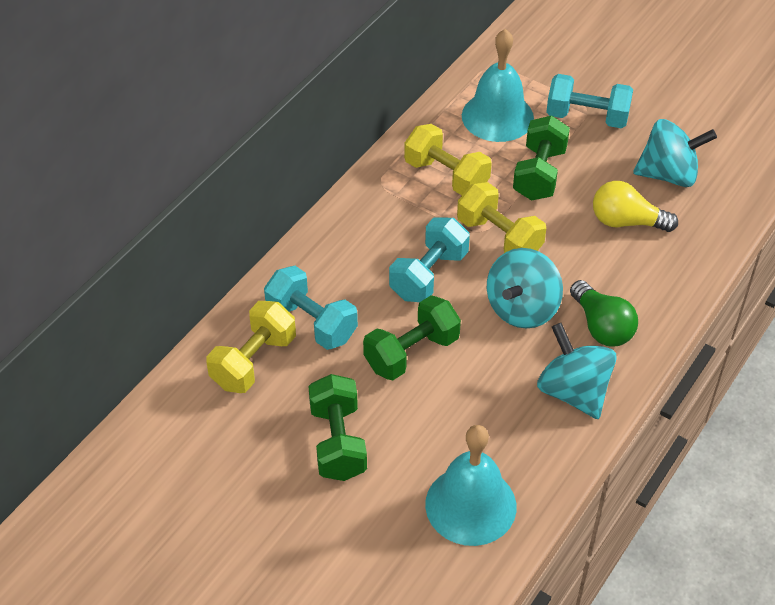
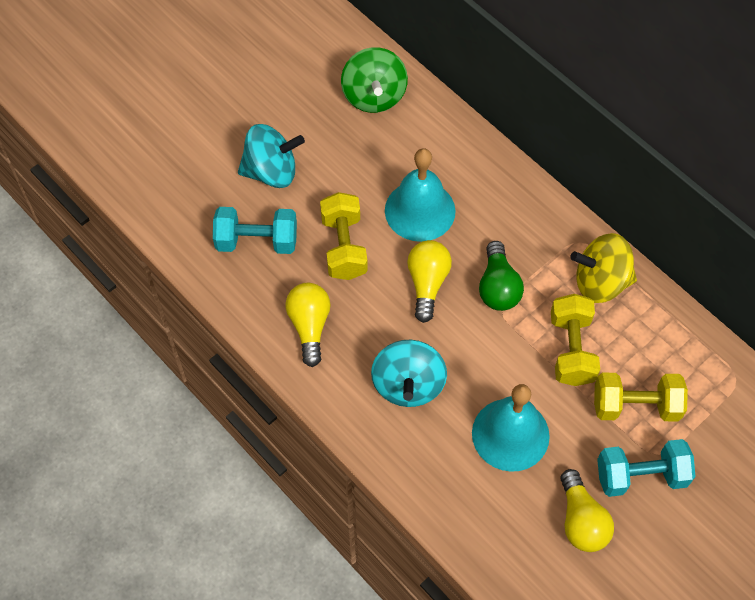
green dumbbell: 3 -> 0
green spinning top: 0 -> 1
turquoise dumbbell: 3 -> 2
turquoise spinning top: 3 -> 2
yellow light bulb: 1 -> 3
yellow spinning top: 0 -> 1

